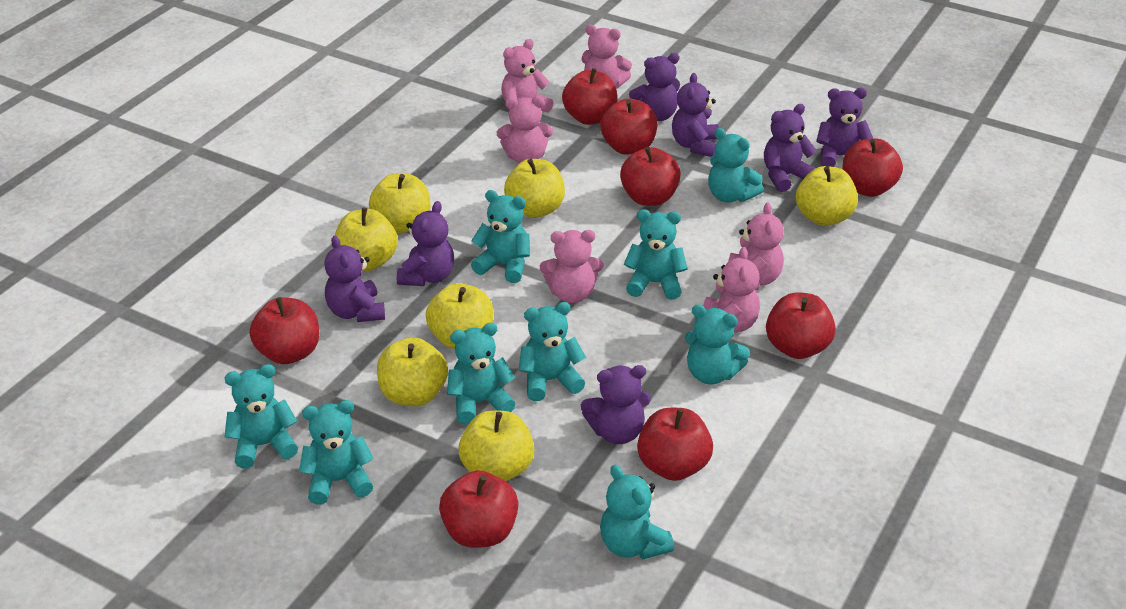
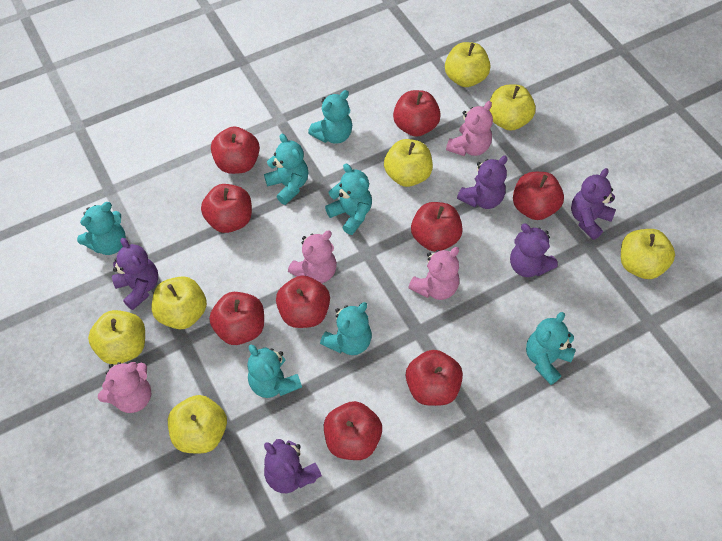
pink teddy bear: 6 -> 4
purple teddy bear: 7 -> 5
red apple: 8 -> 9
turquoise teddy bear: 9 -> 7

